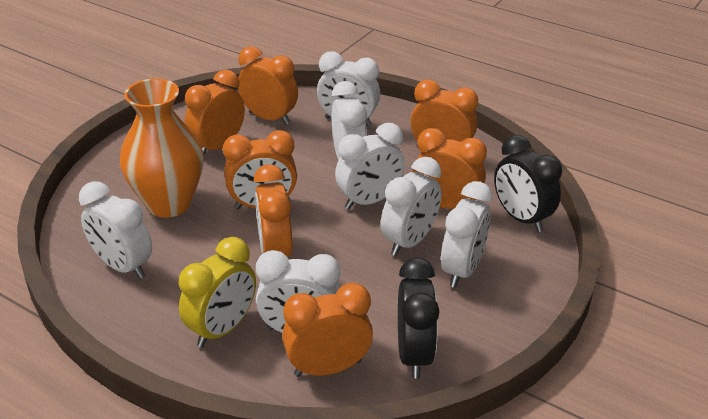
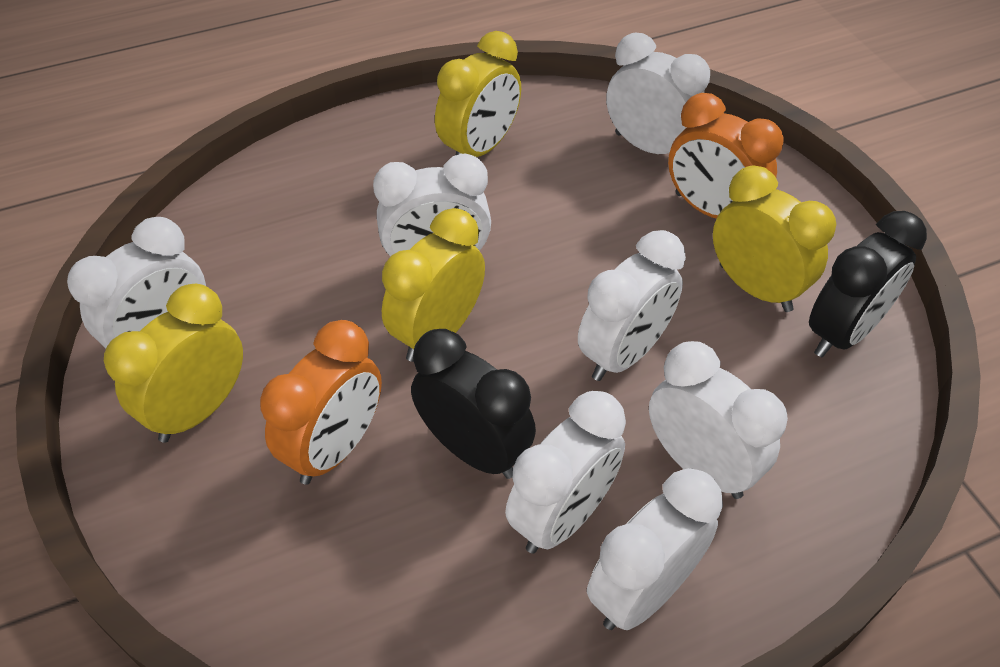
orange clock: 7 -> 2
orange vase: 1 -> 0
yellow clock: 1 -> 4

